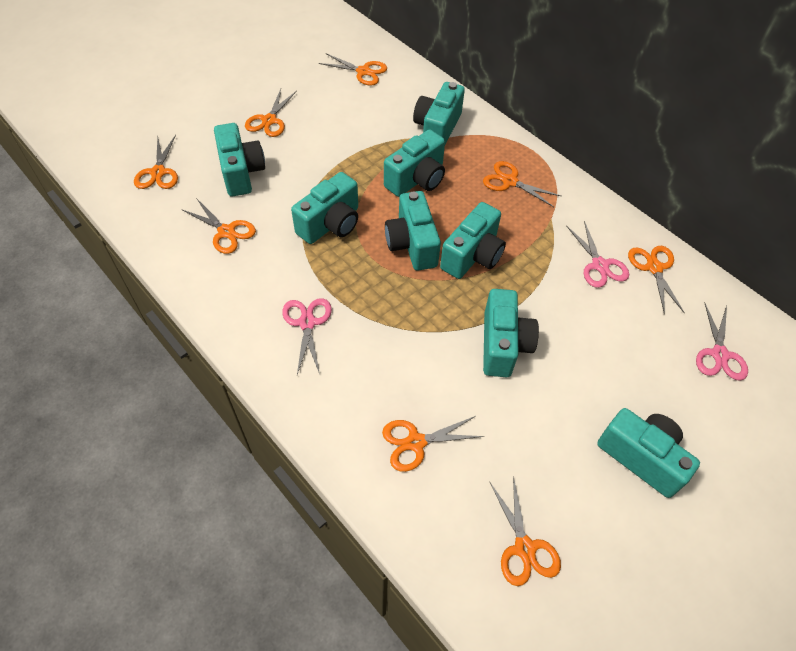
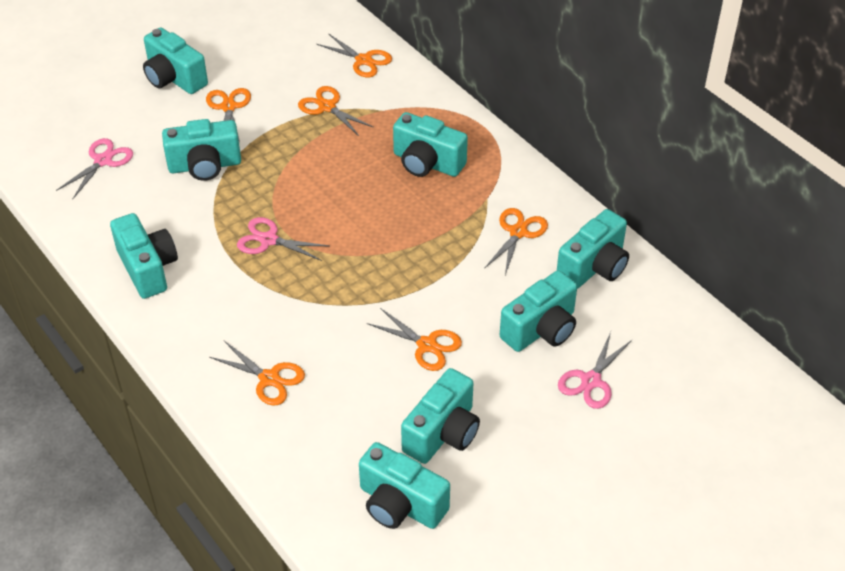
orange scissors: 8 -> 6

